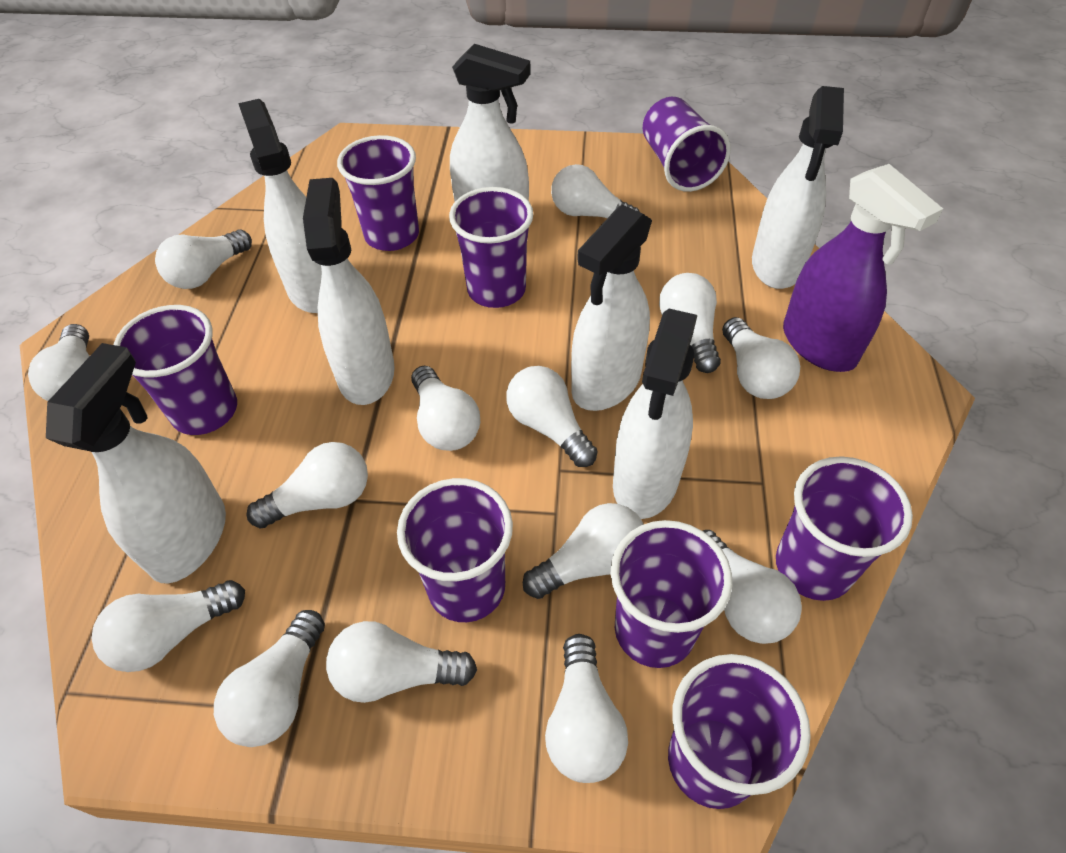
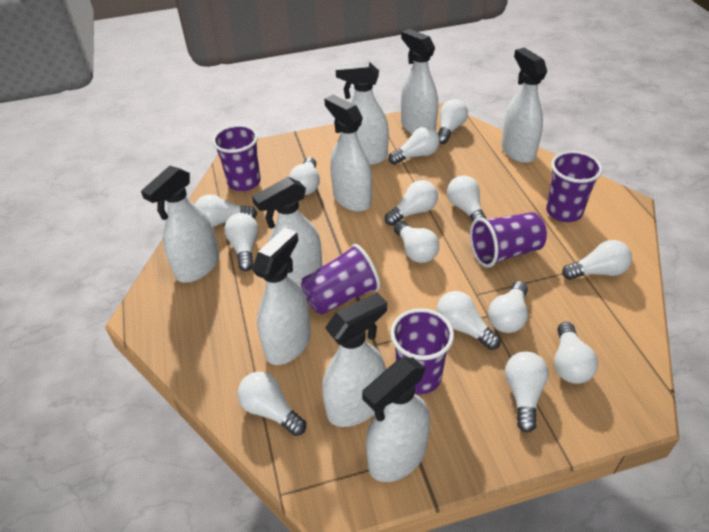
purple cup: 8 -> 5
purple spray bottle: 1 -> 0
white spray bottle: 7 -> 9

